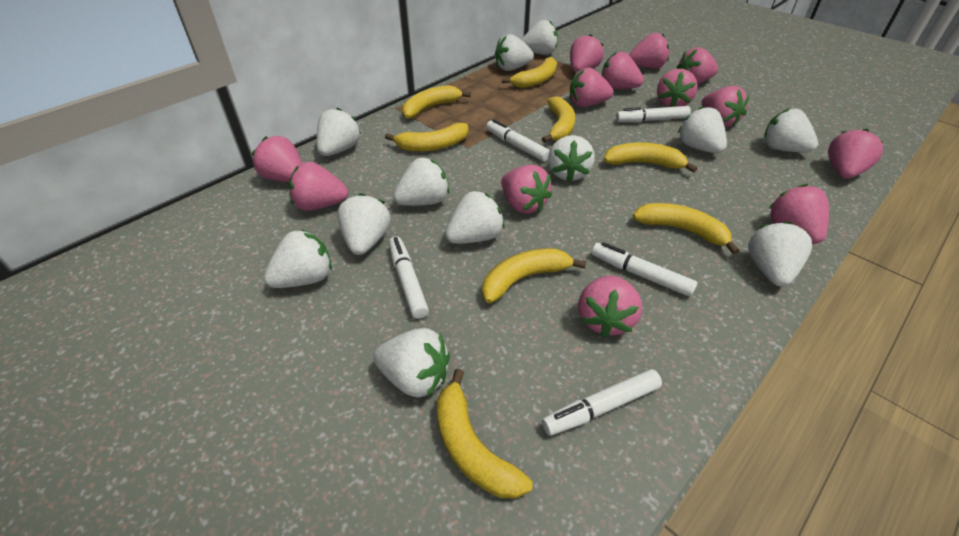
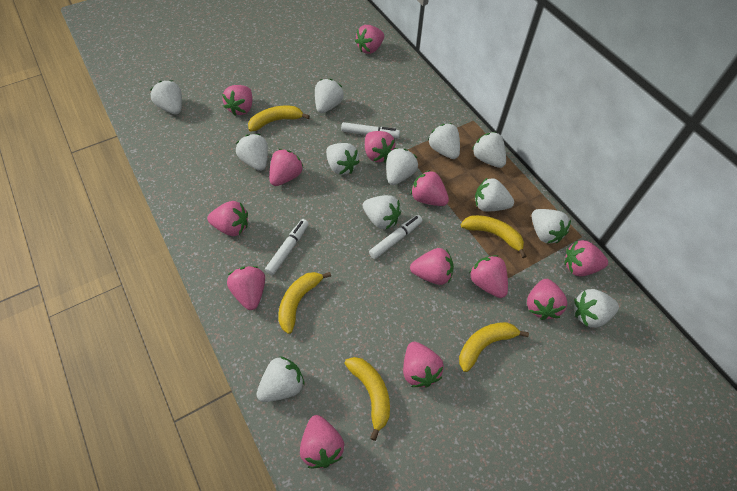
white marker: 5 -> 3
yellow banana: 8 -> 5

